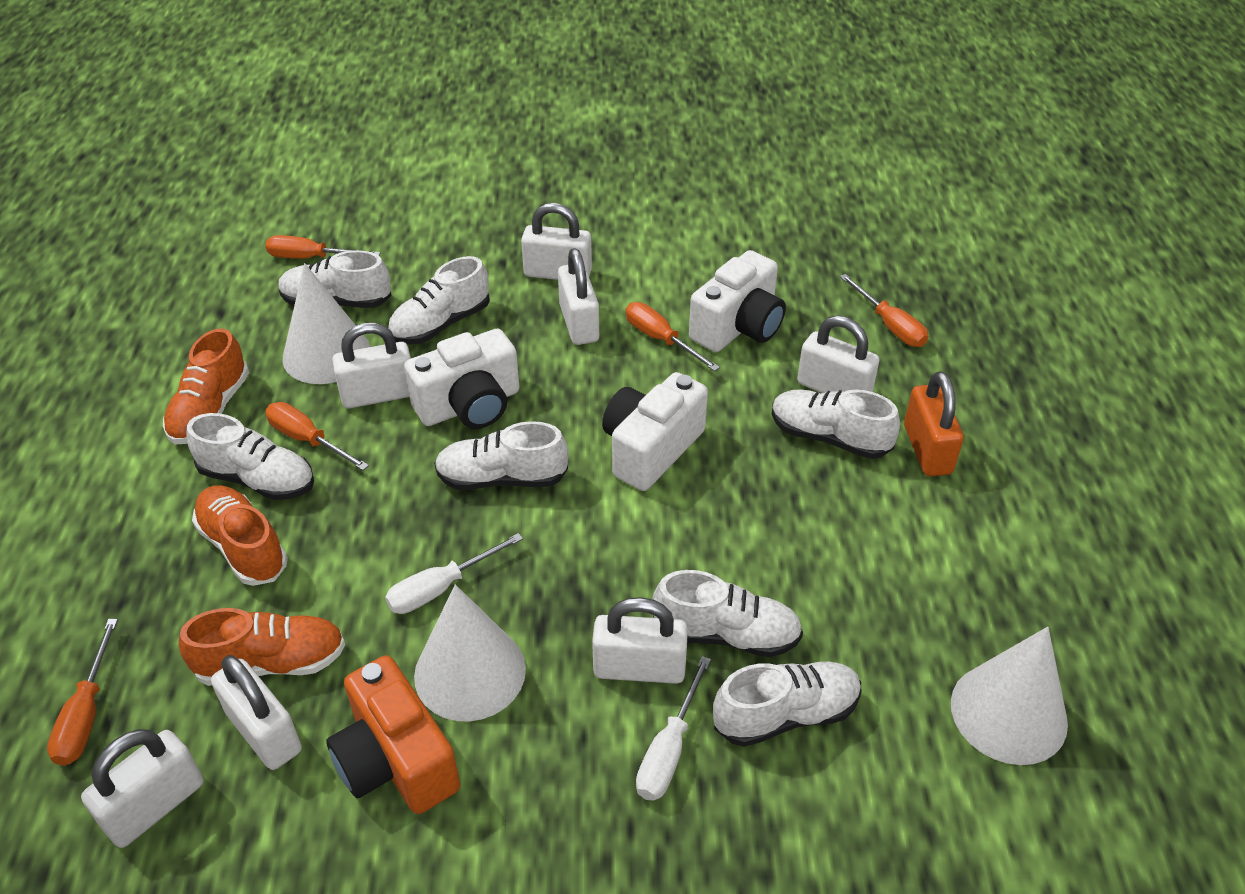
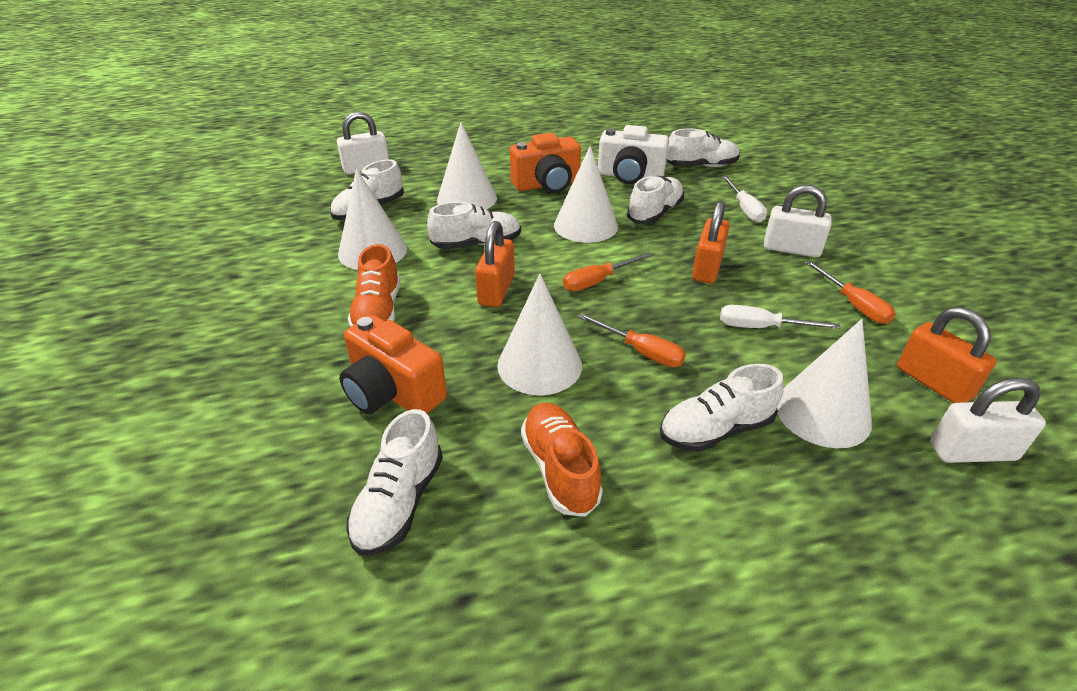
orange camera: 1 -> 2
orange padlock: 1 -> 3
orange screwdriver: 5 -> 3
orange shoe: 3 -> 2
white camera: 3 -> 1
white cone: 3 -> 5
white padlock: 7 -> 3
white shoe: 7 -> 6

